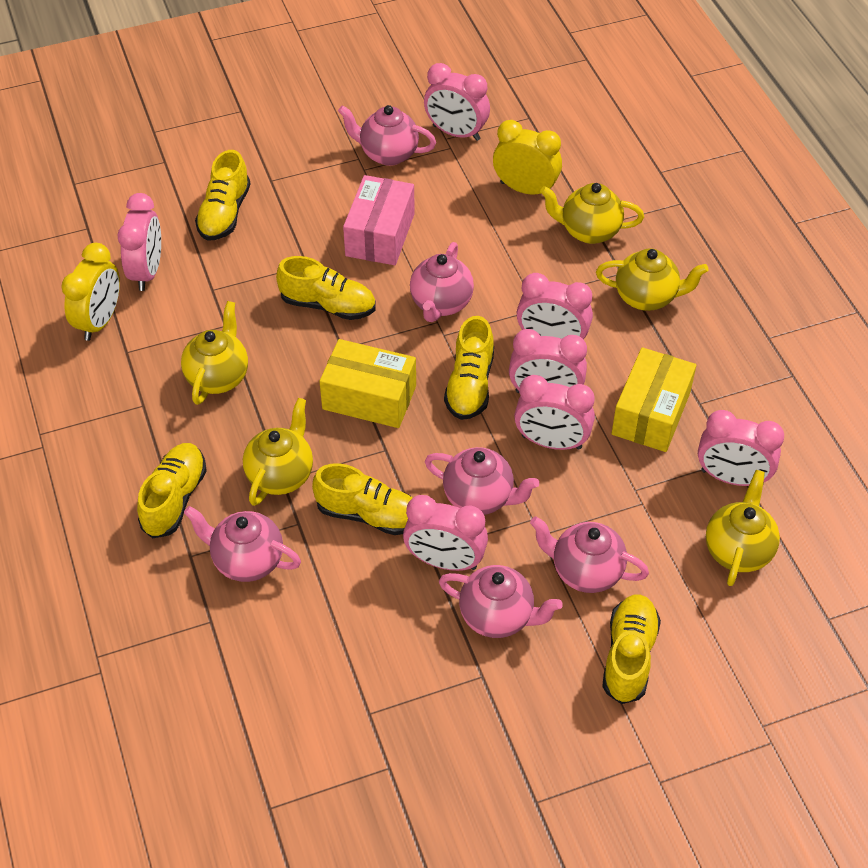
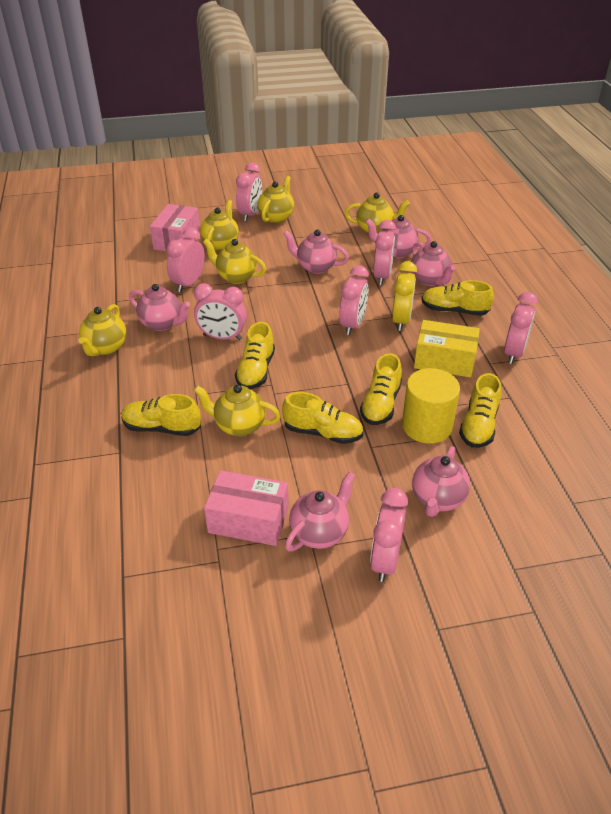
pink box: 1 -> 2
yellow box: 2 -> 1
yellow clock: 2 -> 1
yellow cylinder: 0 -> 1
yellow teapot: 5 -> 6

